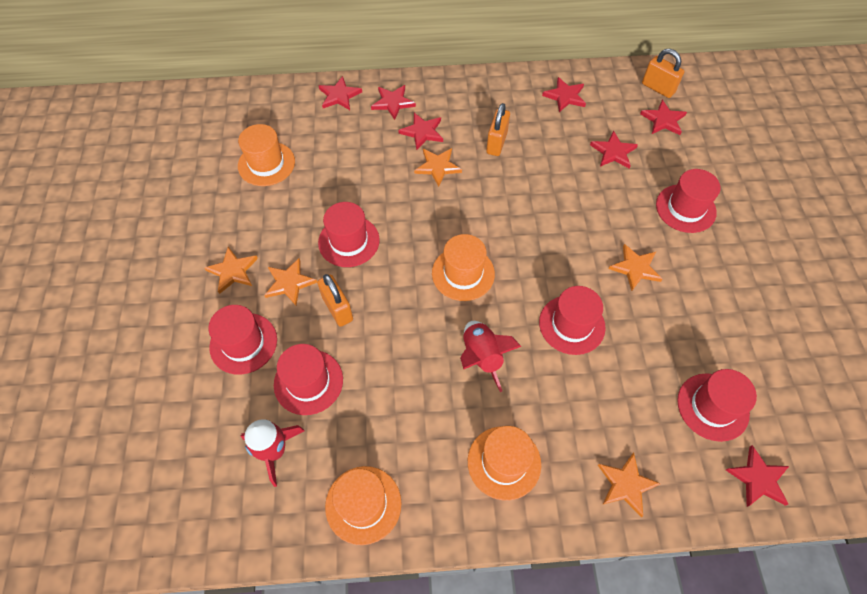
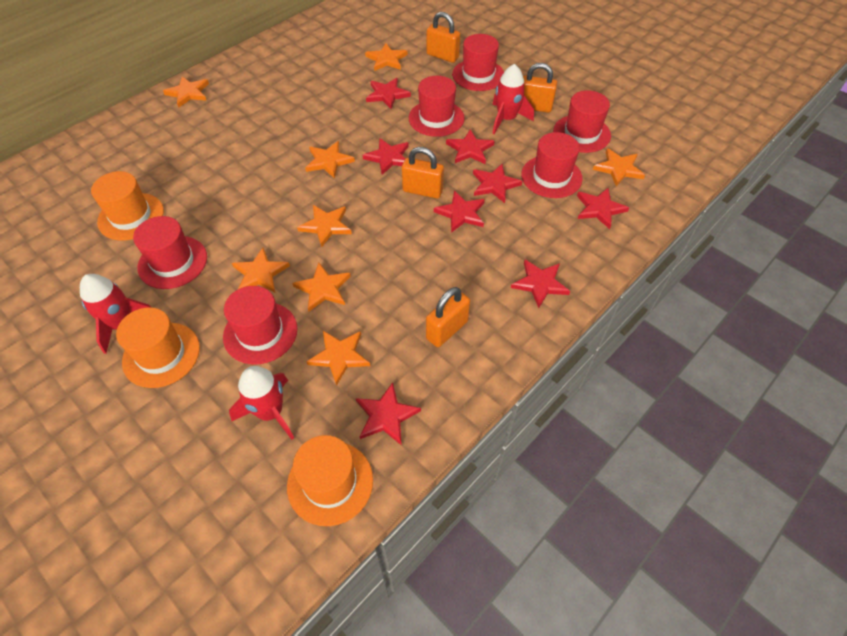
orange hat: 4 -> 3
orange padlock: 3 -> 4
orange star: 5 -> 8
red rocket: 2 -> 3
red star: 7 -> 8

